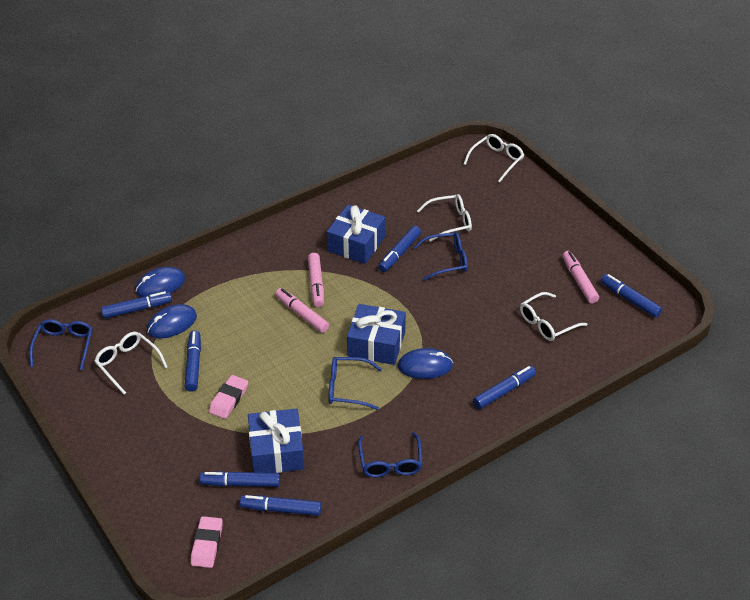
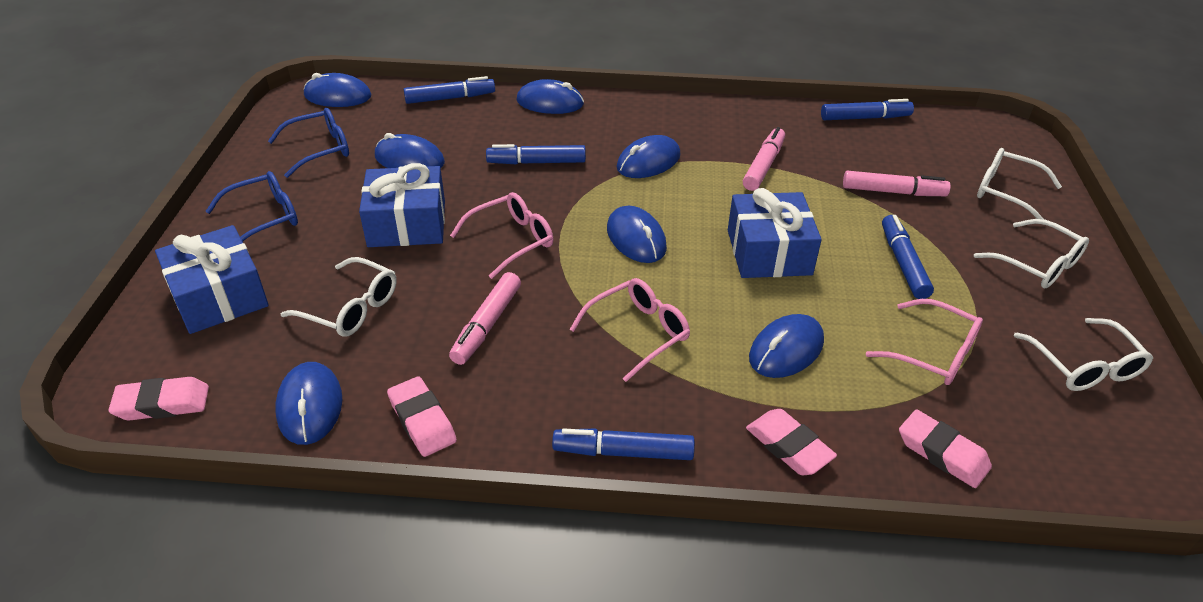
blue glasses: 4 -> 2
blue marker: 7 -> 5
blue mouse: 3 -> 7
pink eraser: 2 -> 4
pink glasses: 0 -> 3

